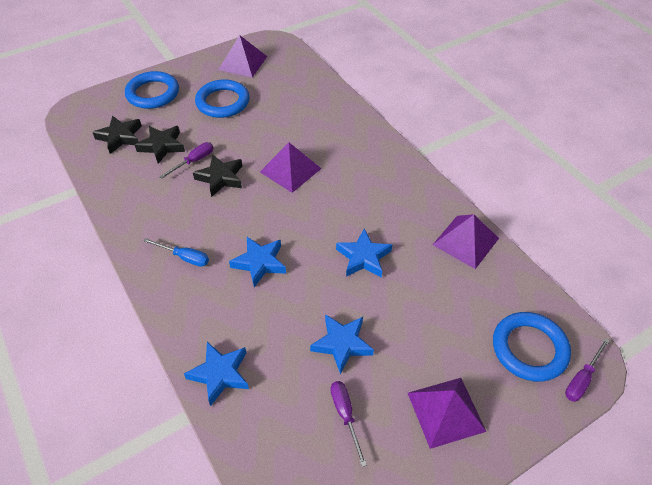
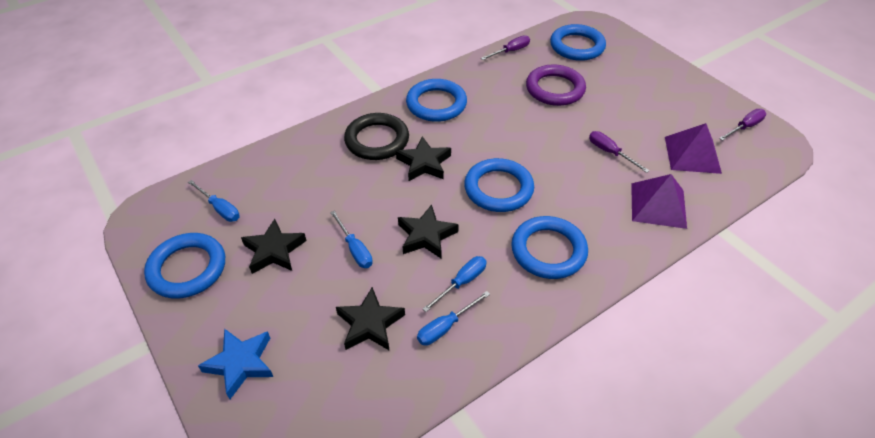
black ring: 0 -> 1
black star: 3 -> 4
blue ring: 3 -> 5
blue screwdriver: 1 -> 4
blue star: 4 -> 1
purple pyramid: 4 -> 2
purple ring: 0 -> 1

